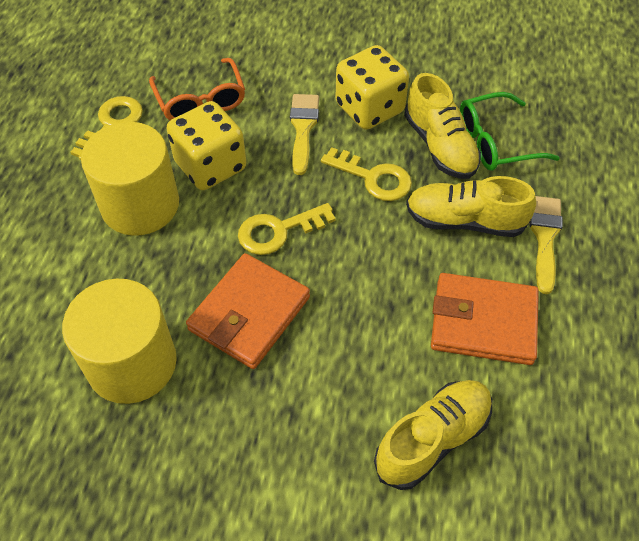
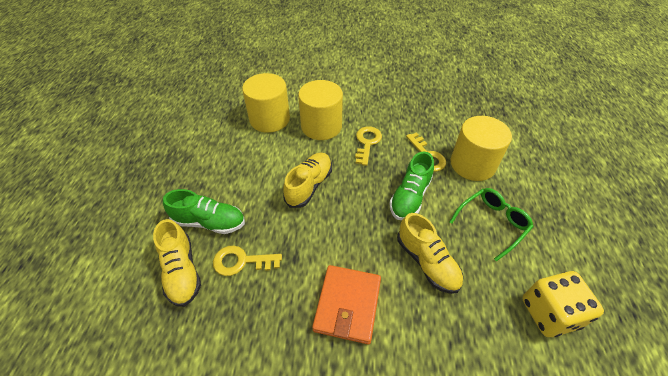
green shoe: 0 -> 2
orange glasses: 1 -> 0
orange wallet: 2 -> 1
yellow brush: 2 -> 0
yellow cylinder: 2 -> 3
yellow dice: 2 -> 1

